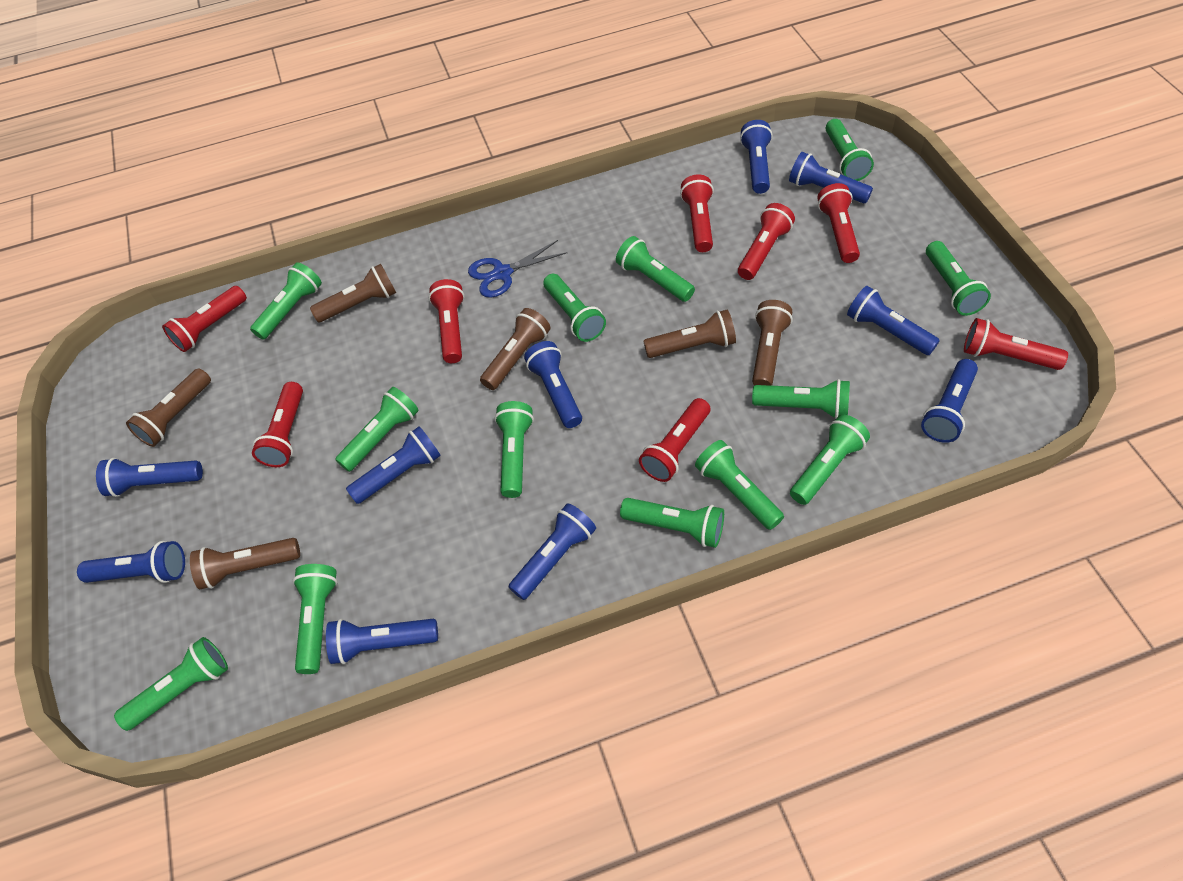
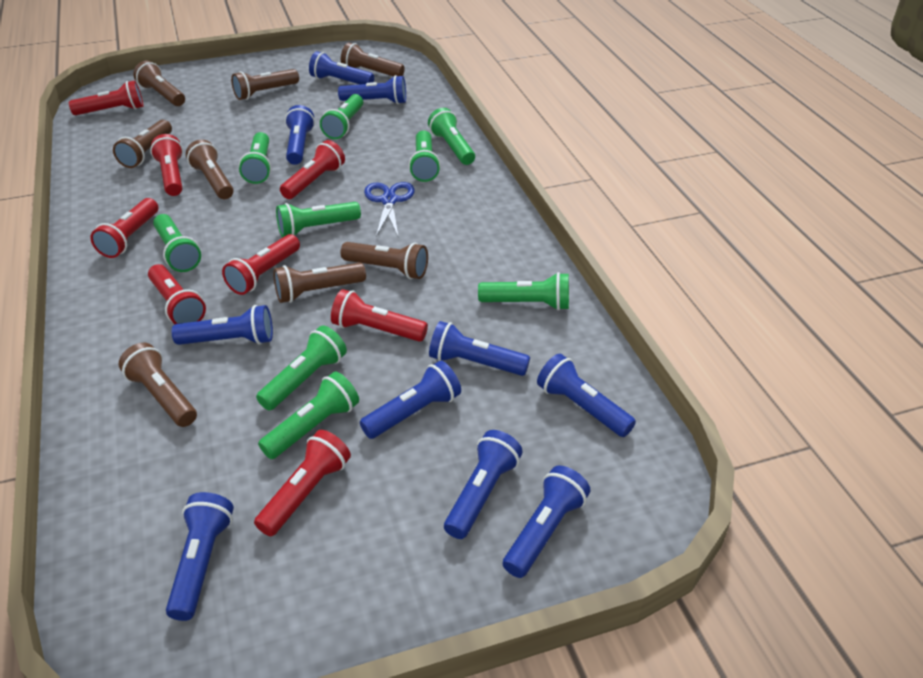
brown flashlight: 6 -> 8
green flashlight: 13 -> 9

